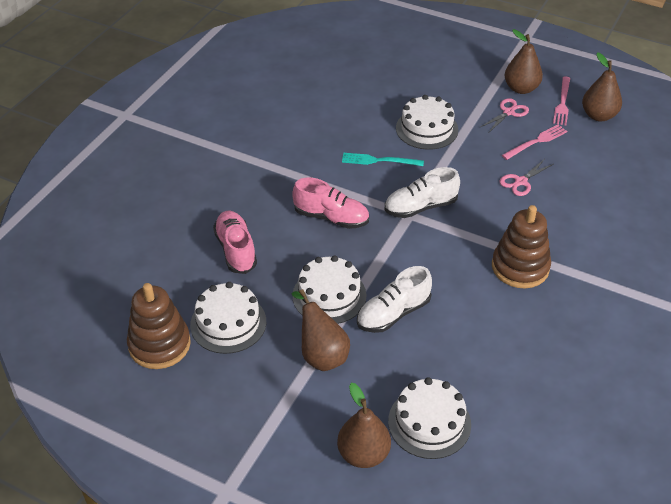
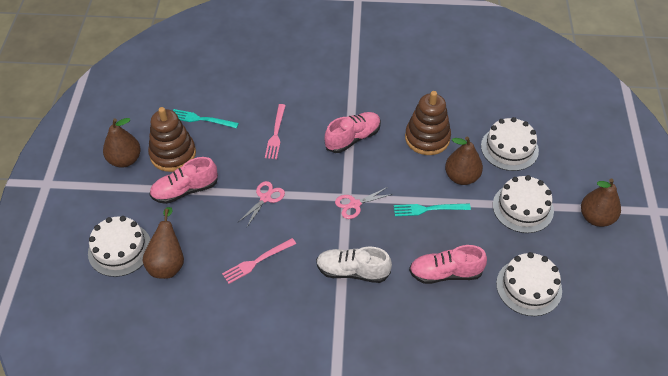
pink shoe: 2 -> 3
turquoise fork: 1 -> 2
white shoe: 2 -> 1

